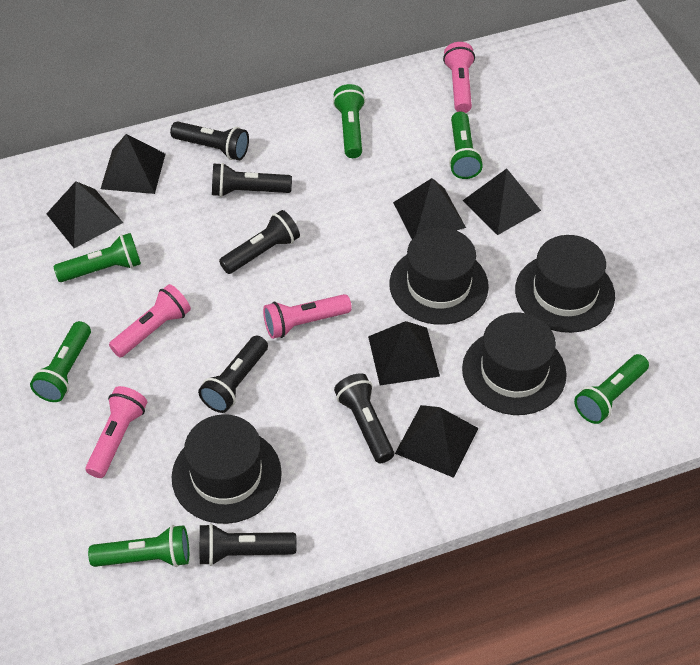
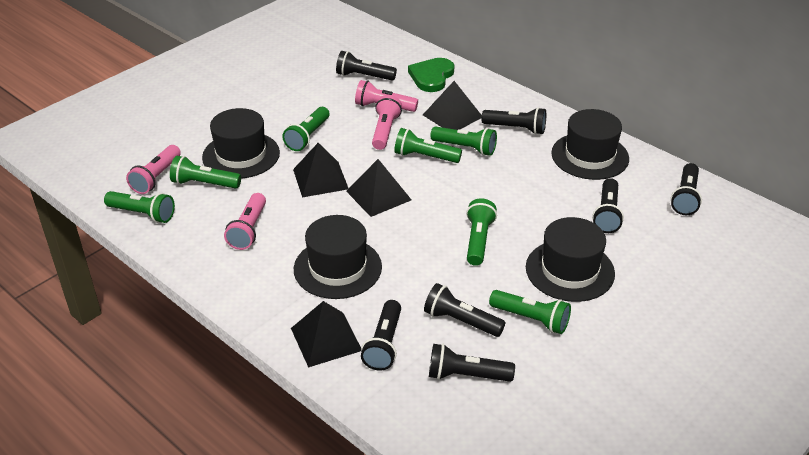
black flashlight: 6 -> 7
black pyramid: 6 -> 4
green flashlight: 6 -> 7
green heart: 0 -> 1

